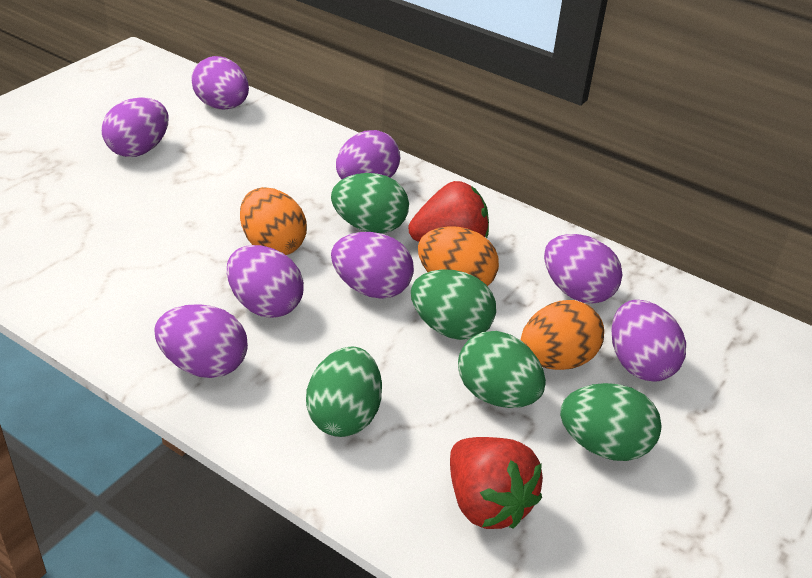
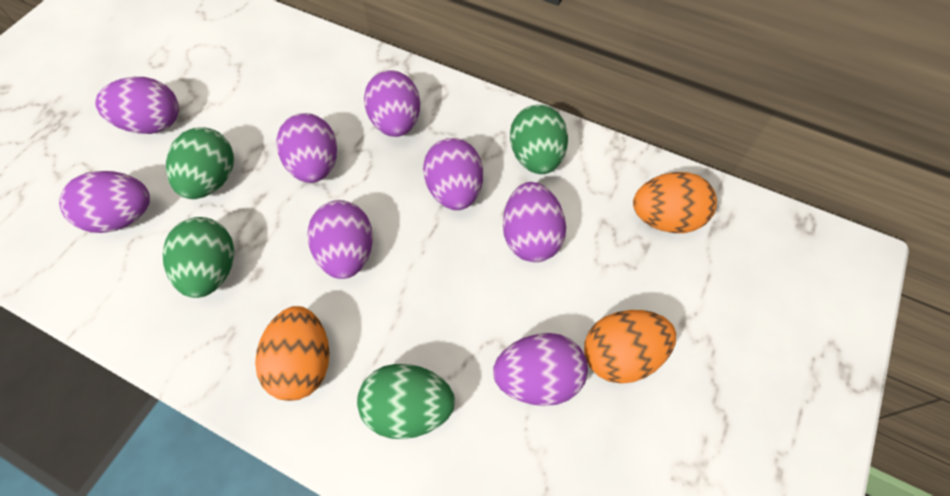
green egg: 5 -> 4
red strawberry: 2 -> 0

